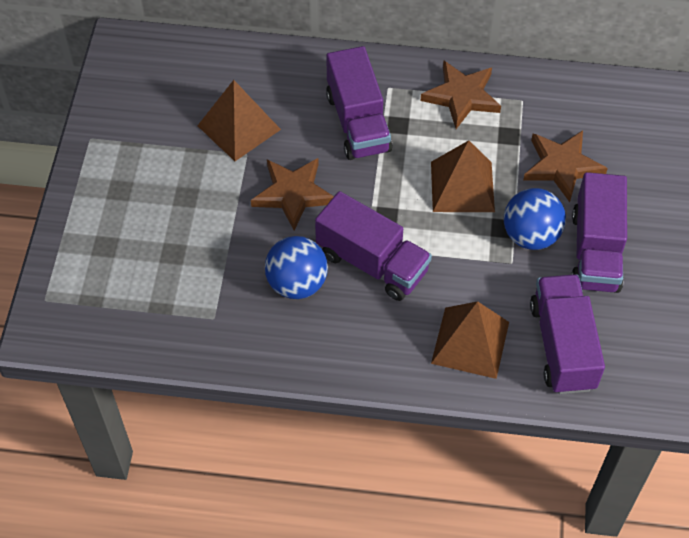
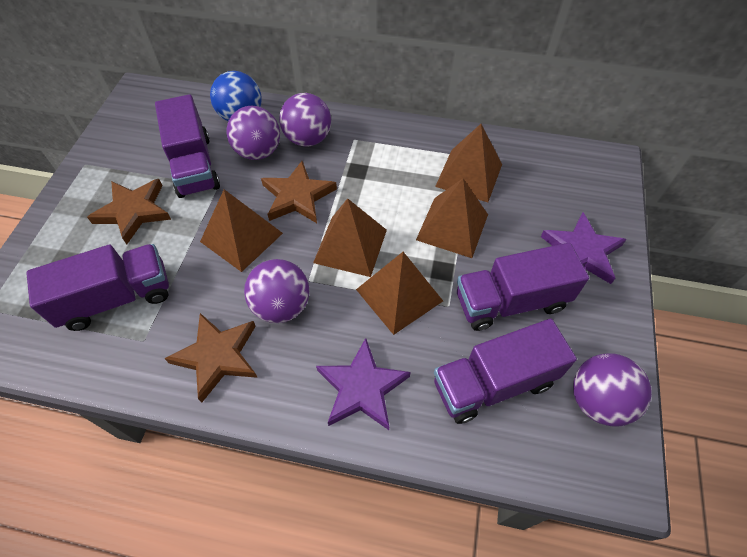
blue ball: 2 -> 1
brown pyramid: 3 -> 5
purple ball: 0 -> 4
purple star: 0 -> 2

